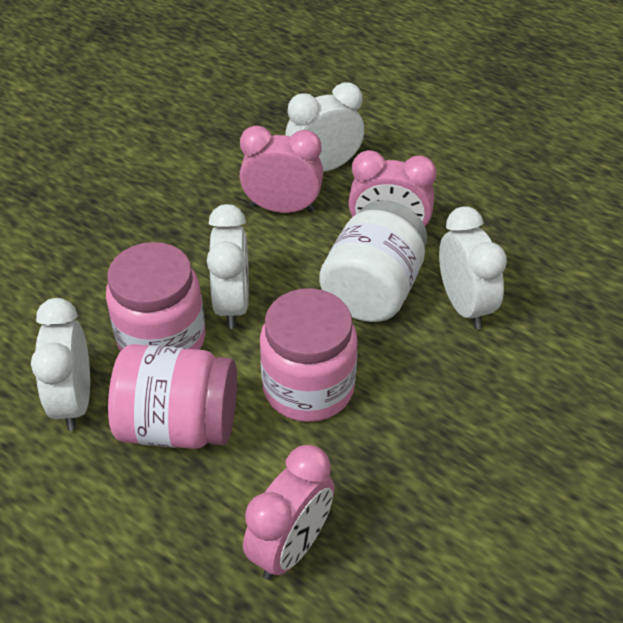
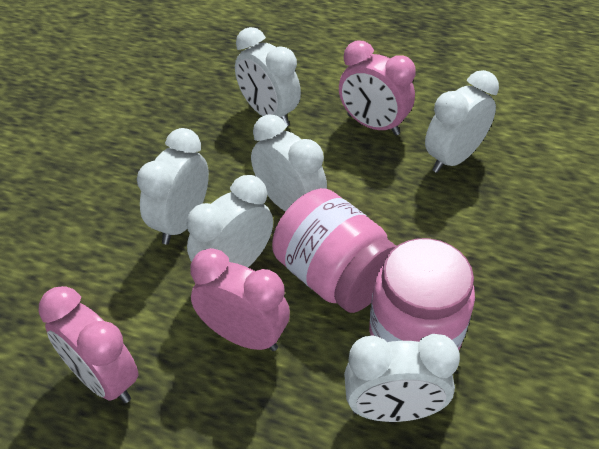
pink jar: 3 -> 2
white clock: 4 -> 6
white jar: 1 -> 0

